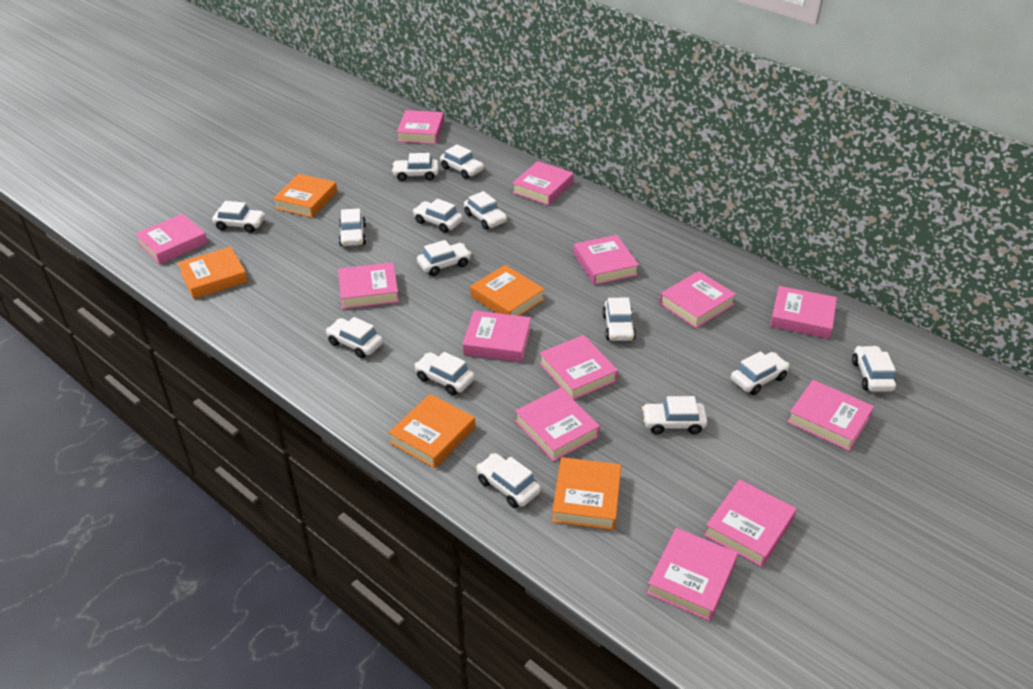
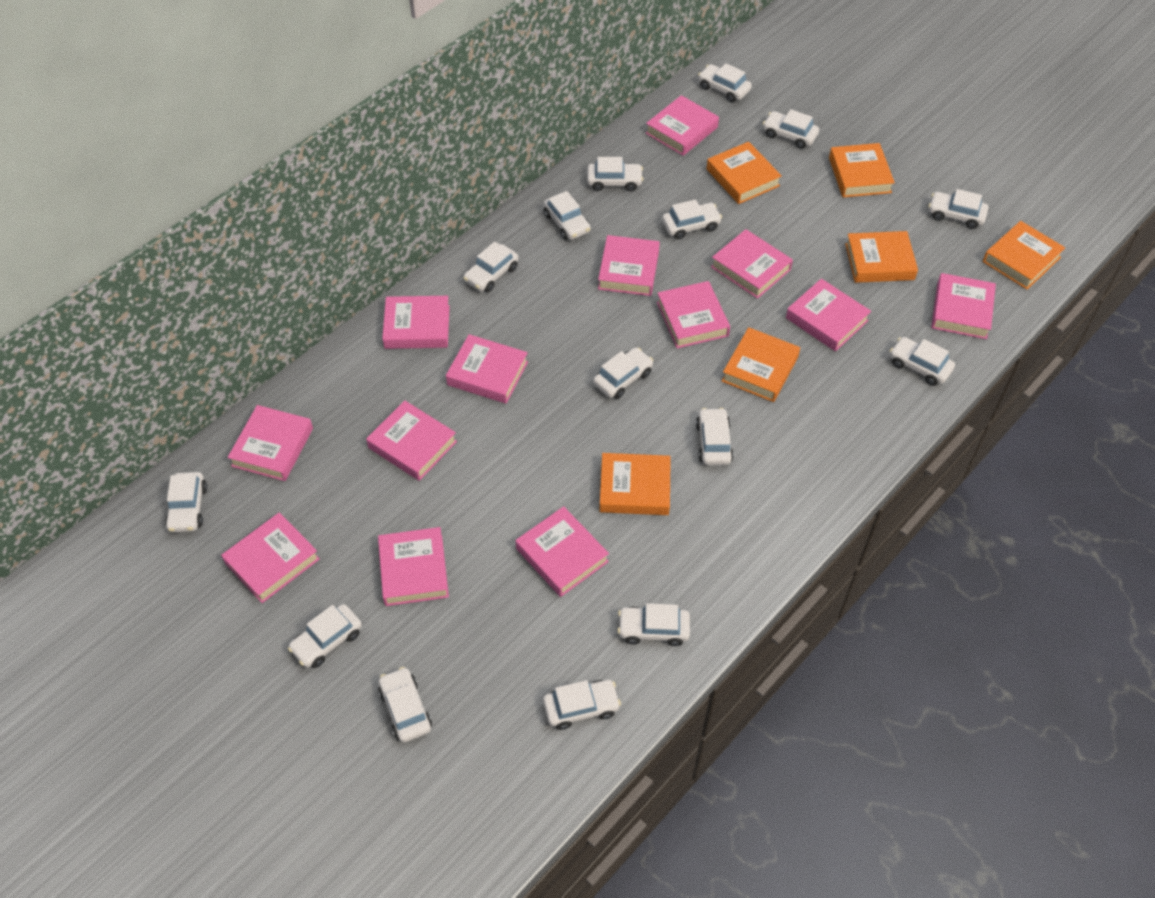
orange book: 5 -> 6
white car: 14 -> 15

